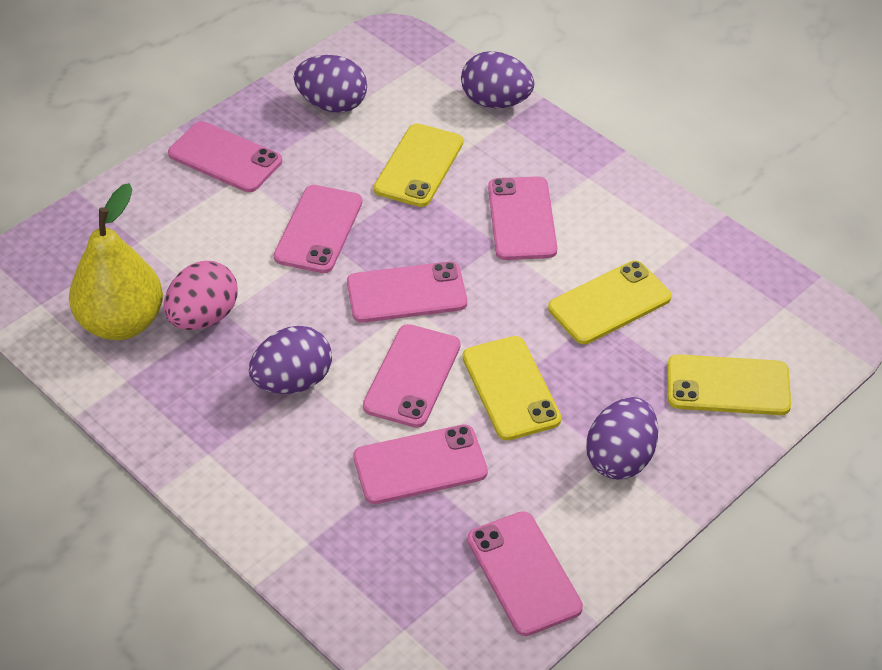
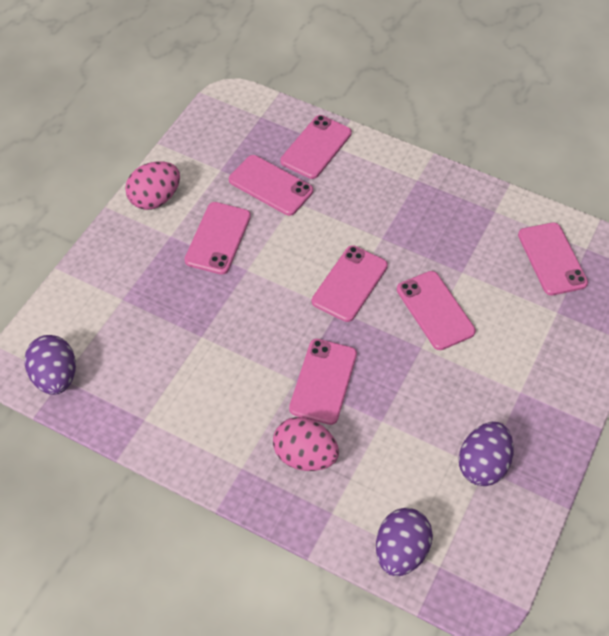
pink egg: 1 -> 2
purple egg: 4 -> 3
yellow pear: 1 -> 0
yellow phone: 4 -> 0

